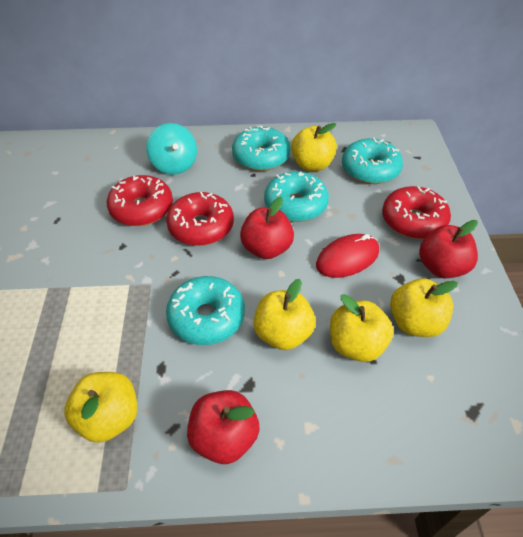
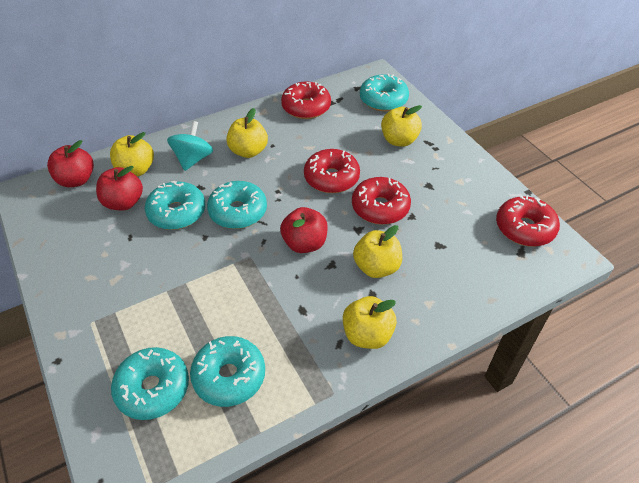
red donut: 3 -> 4
red mouse: 1 -> 0
turquoise donut: 4 -> 5

